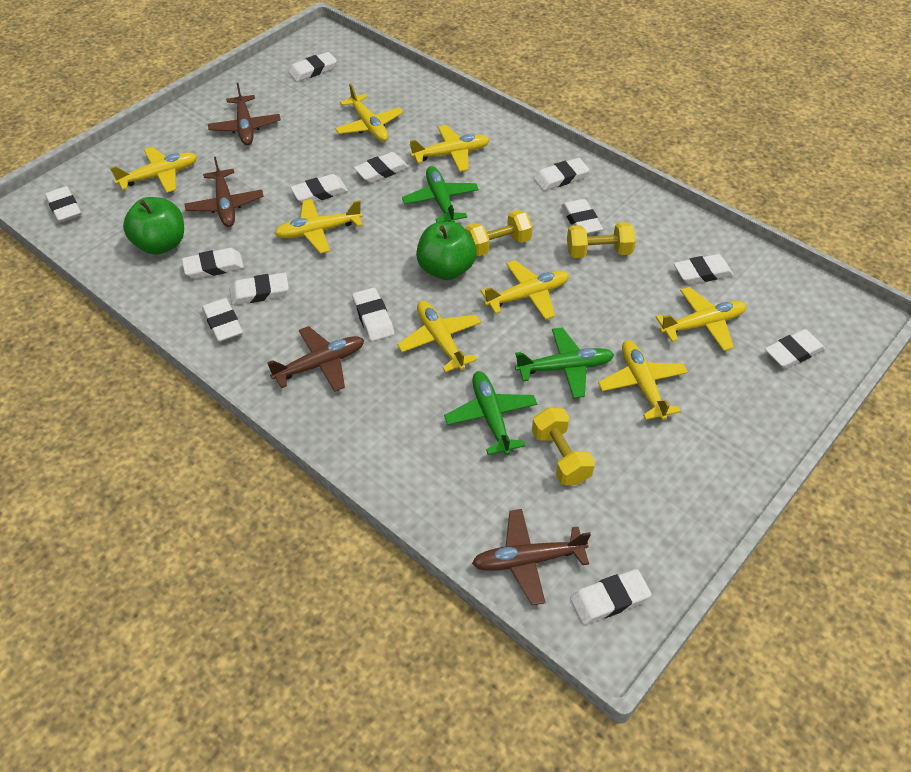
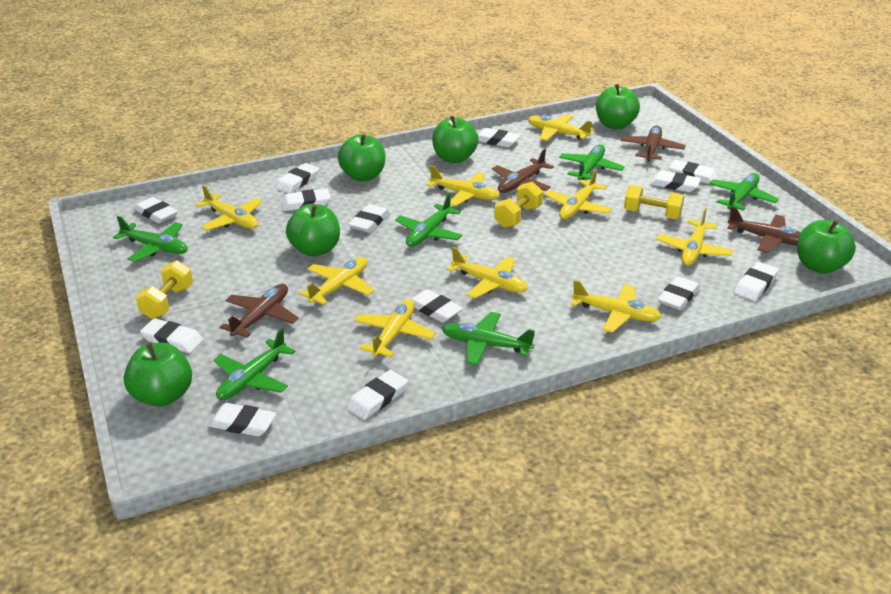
green apple: 2 -> 6
green plane: 3 -> 6
yellow plane: 8 -> 9

